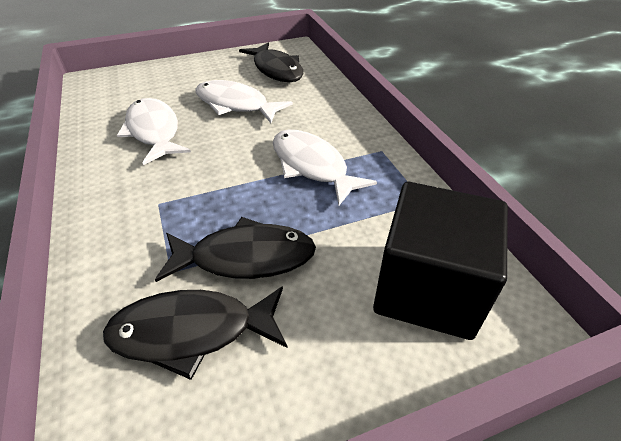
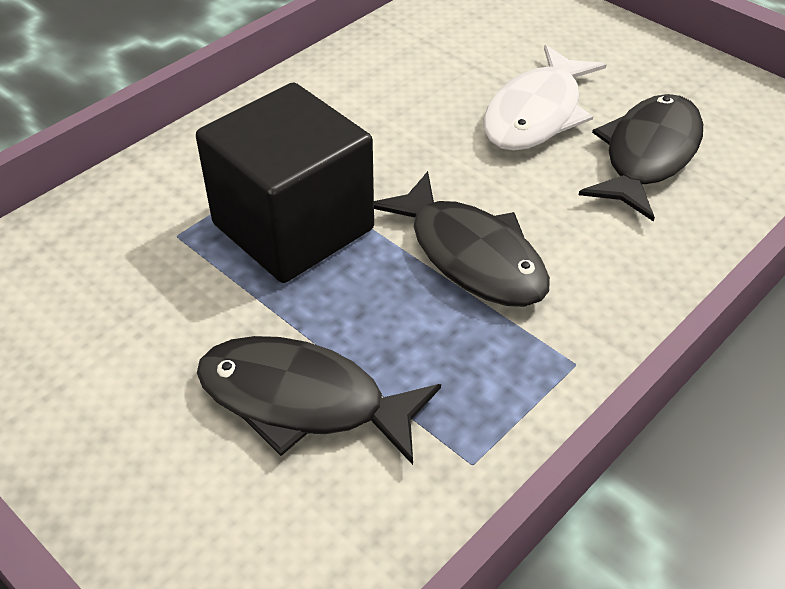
white fish: 3 -> 1

